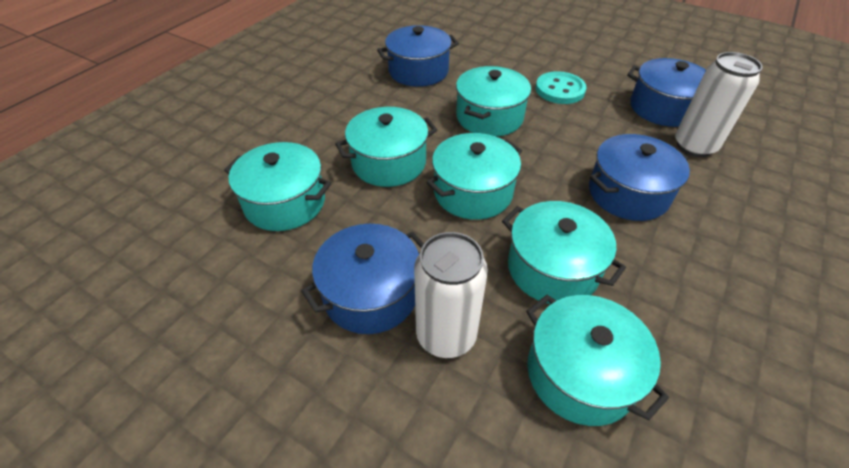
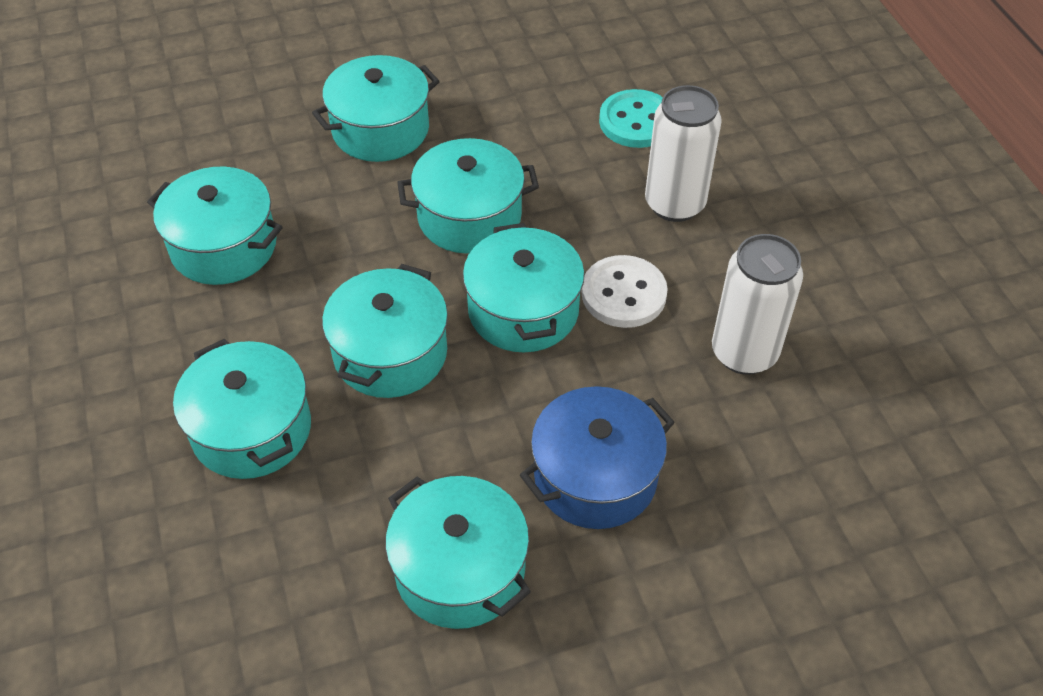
blue pot: 4 -> 1
turquoise pot: 6 -> 7
white button: 0 -> 1

